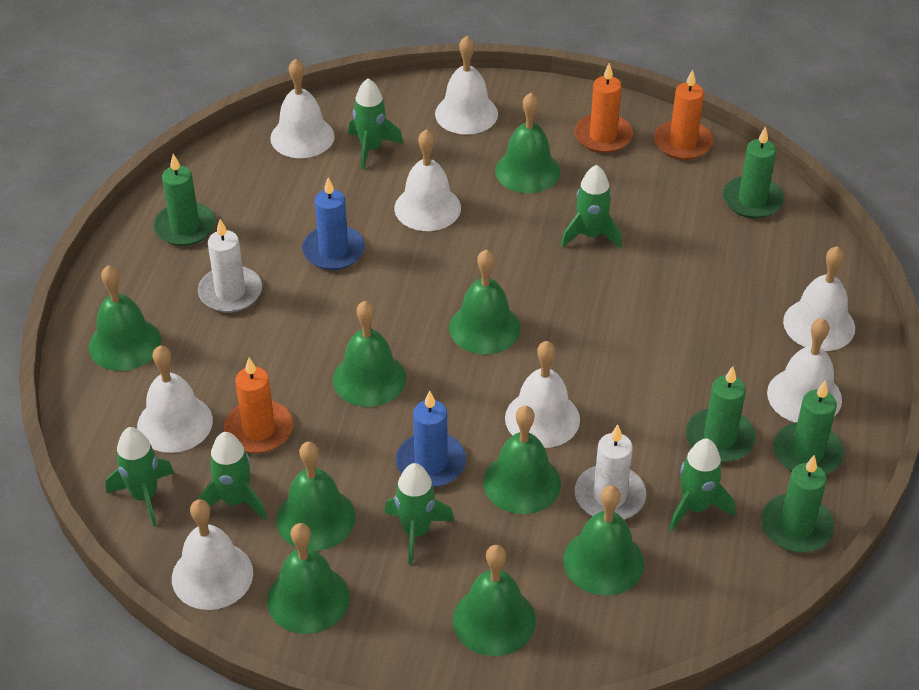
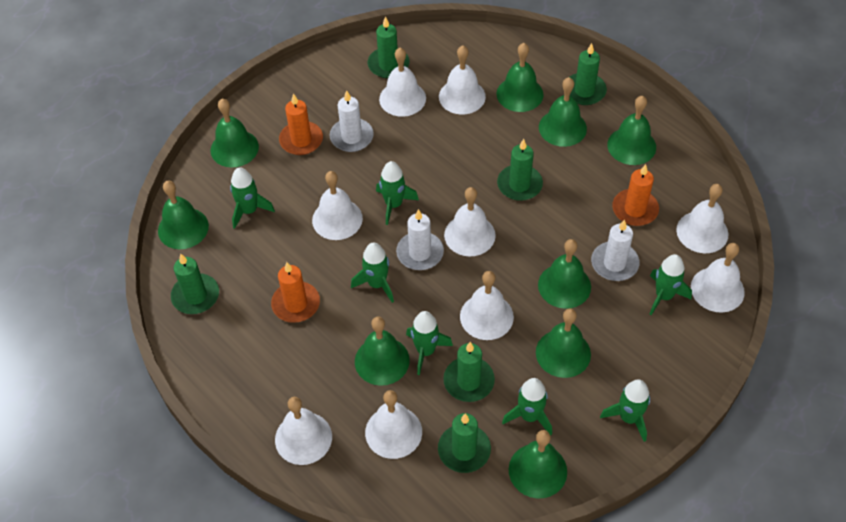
blue candle: 2 -> 0
green candle: 5 -> 6
green rocket: 6 -> 7
white bell: 8 -> 9
white candle: 2 -> 3

